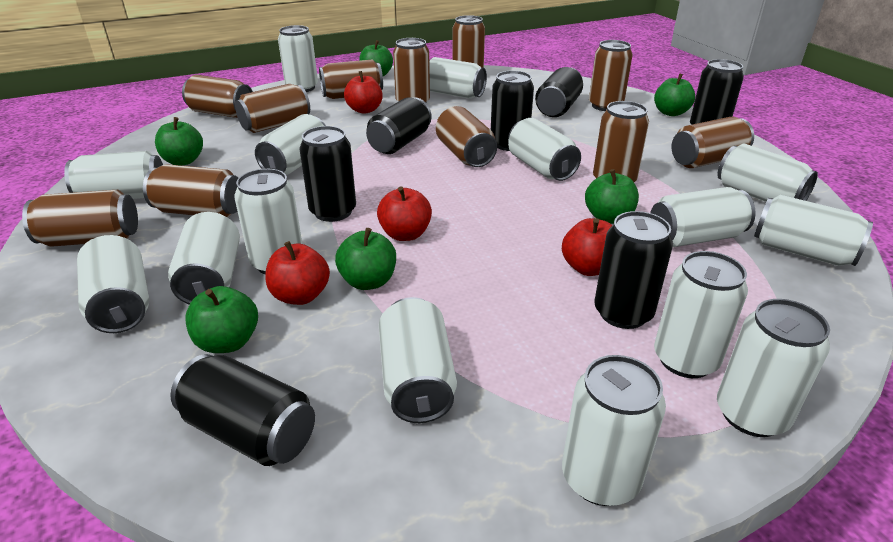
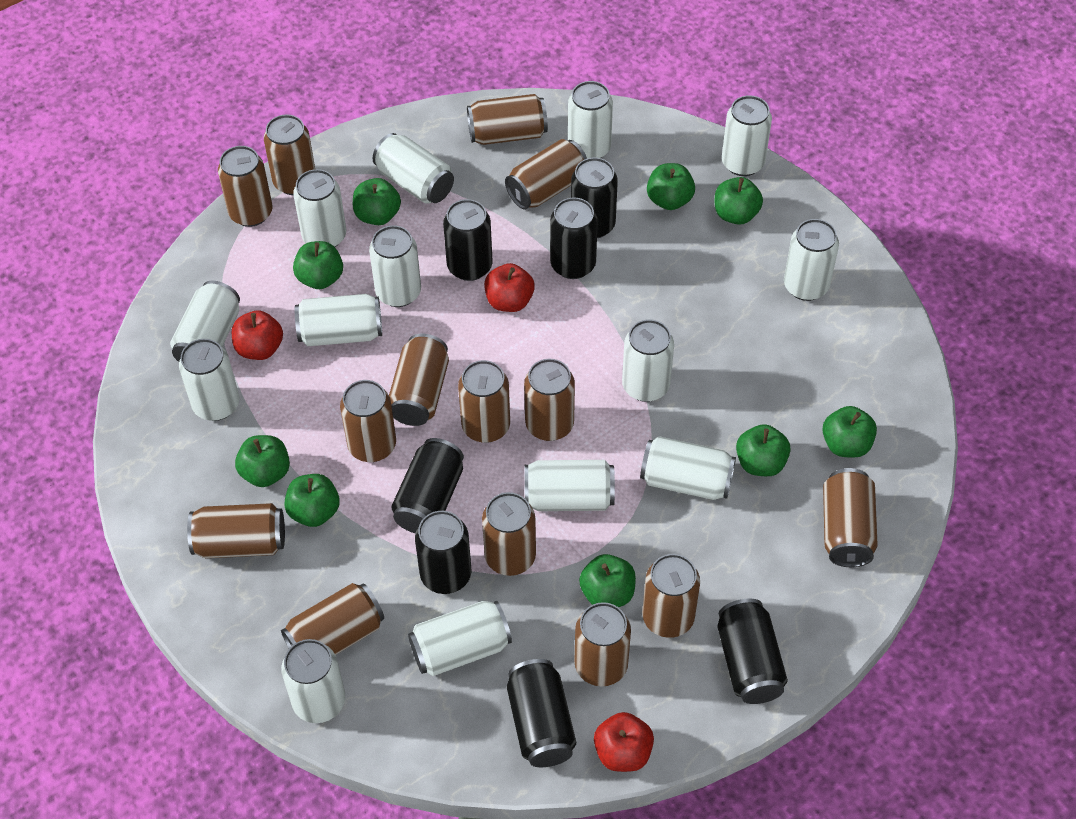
brown can: 11 -> 14
green apple: 6 -> 9
red apple: 4 -> 3
white can: 15 -> 14

